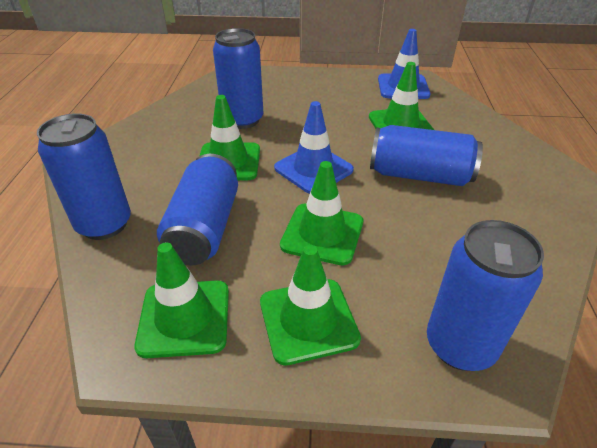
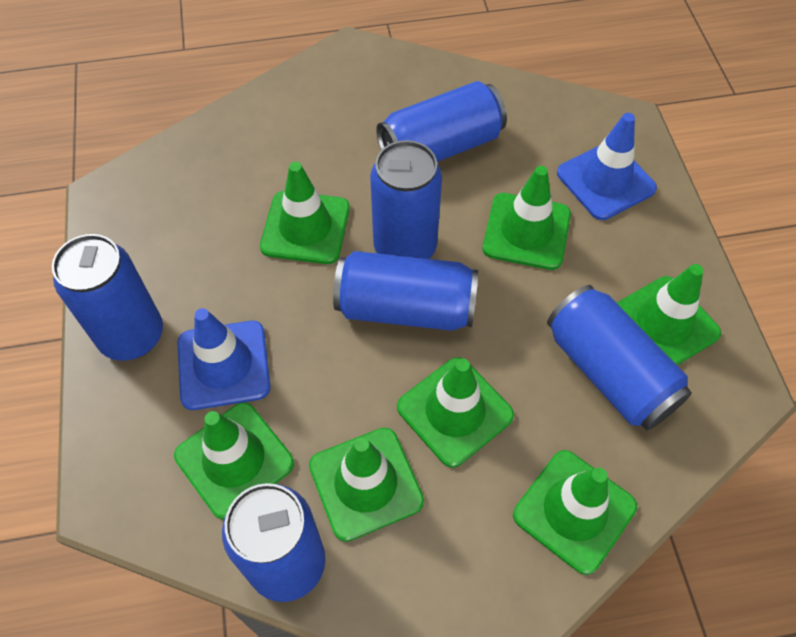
blue can: 5 -> 6
green traffic cone: 5 -> 7

